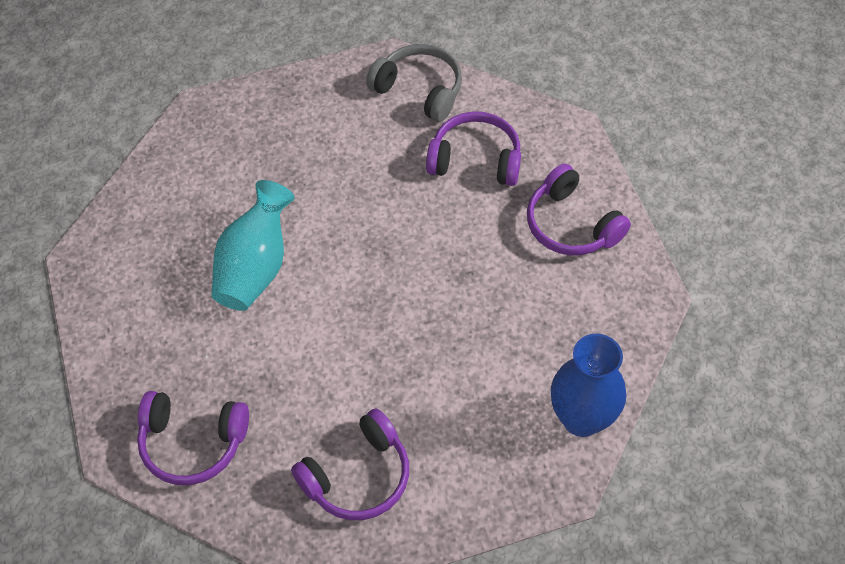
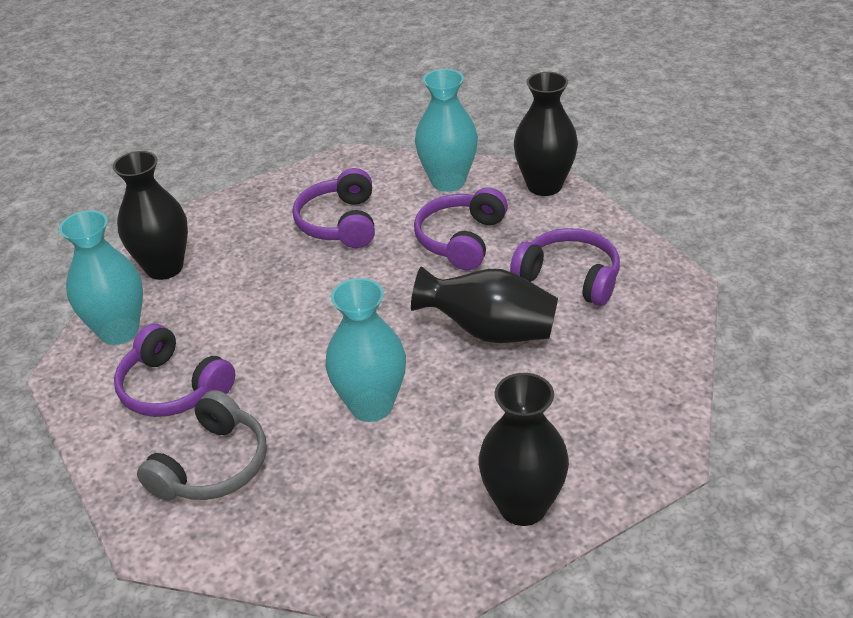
black vase: 0 -> 4
blue vase: 1 -> 0
turquoise vase: 1 -> 3

